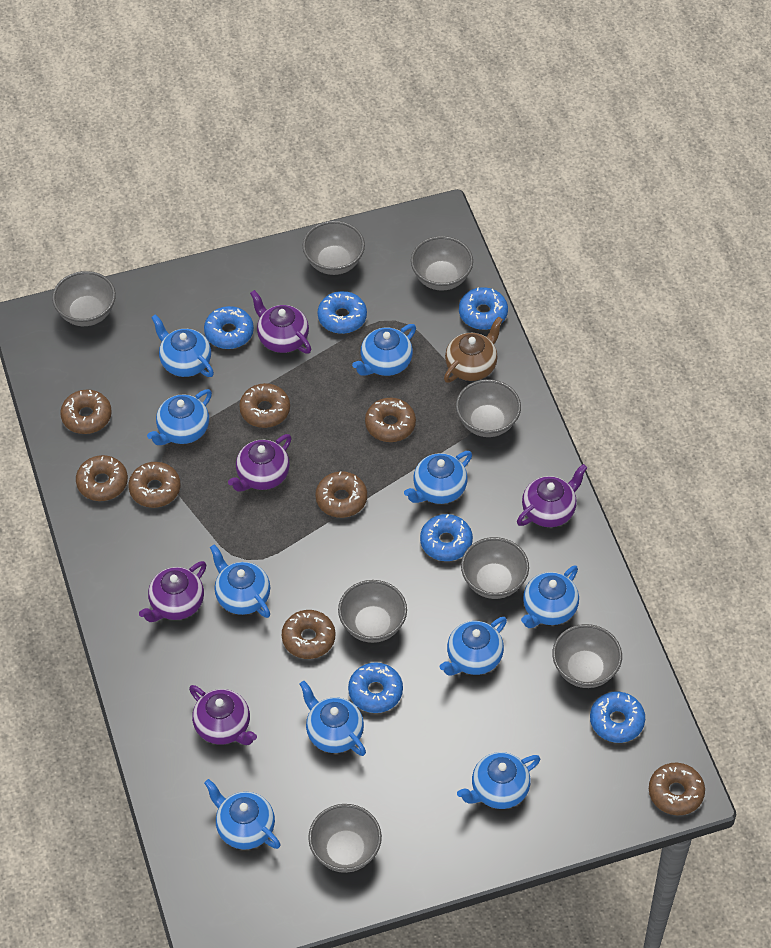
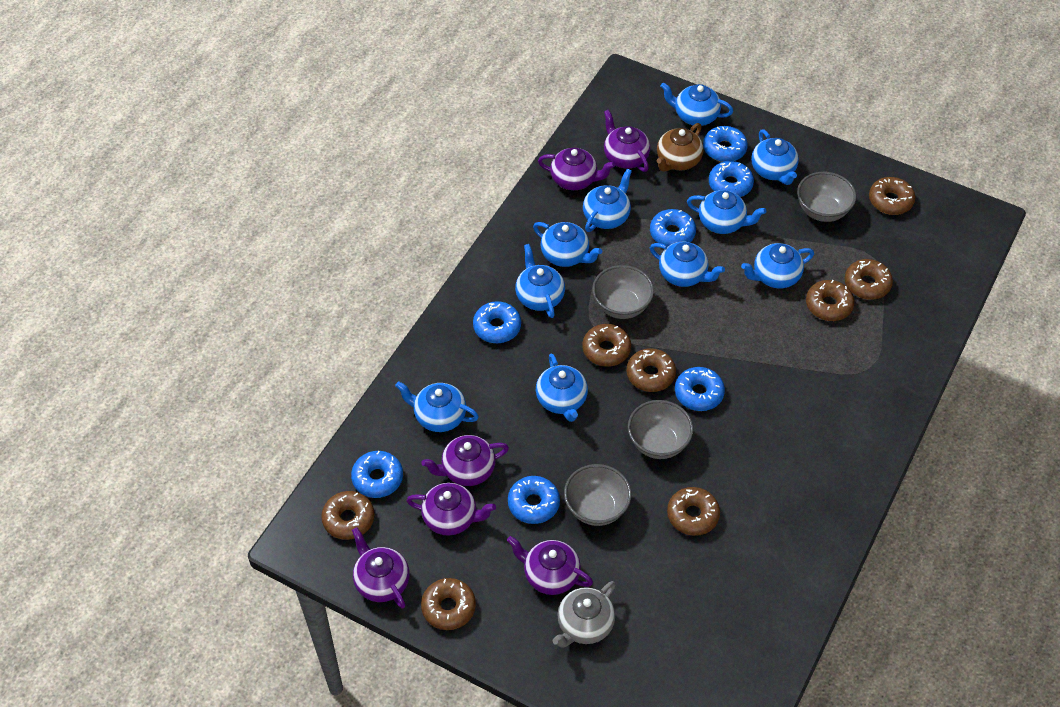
blue donut: 6 -> 7
grey bowl: 8 -> 4
grey teapot: 0 -> 1
purple teapot: 5 -> 6

